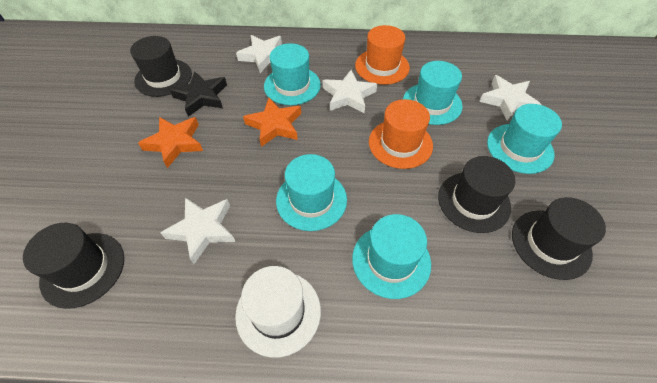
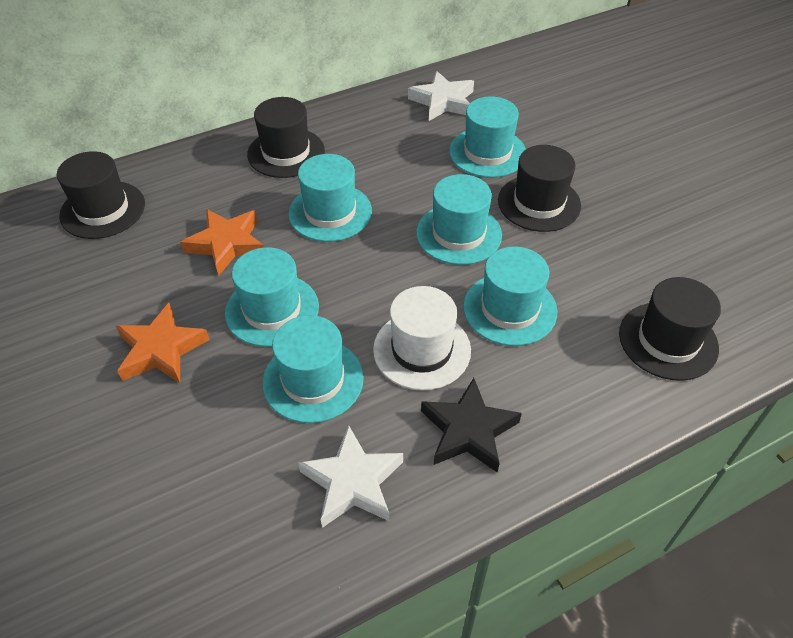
orange hat: 2 -> 0
turquoise hat: 5 -> 6
white star: 4 -> 2

